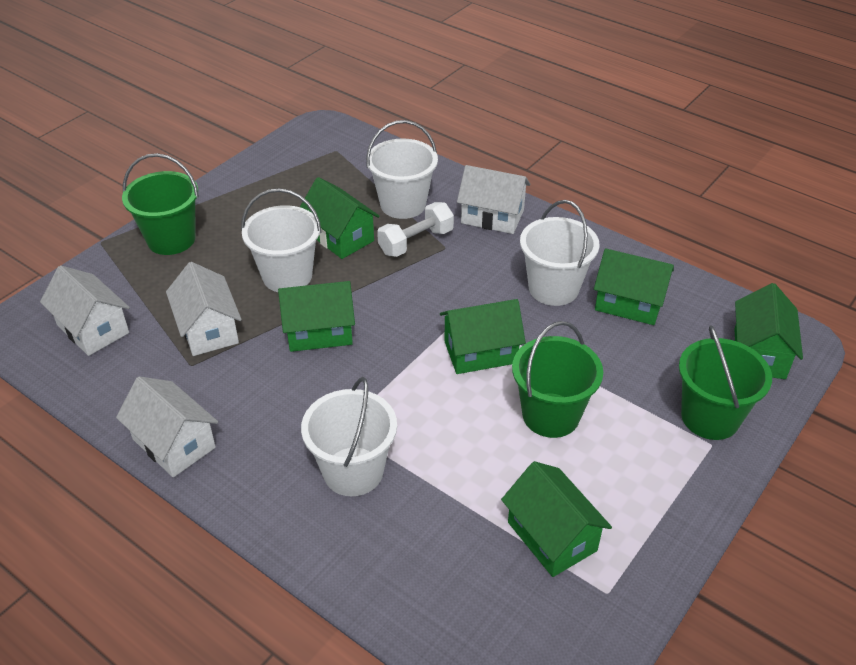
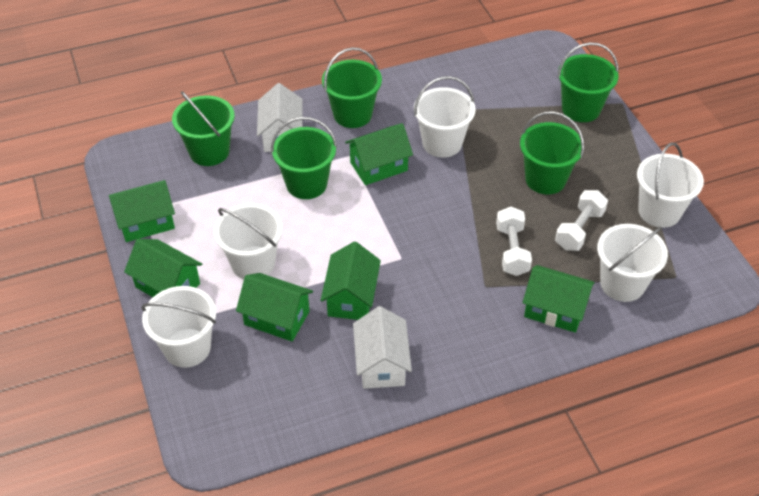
green bucket: 3 -> 5
white bucket: 4 -> 5
white dumbbell: 1 -> 2
white house: 4 -> 2

